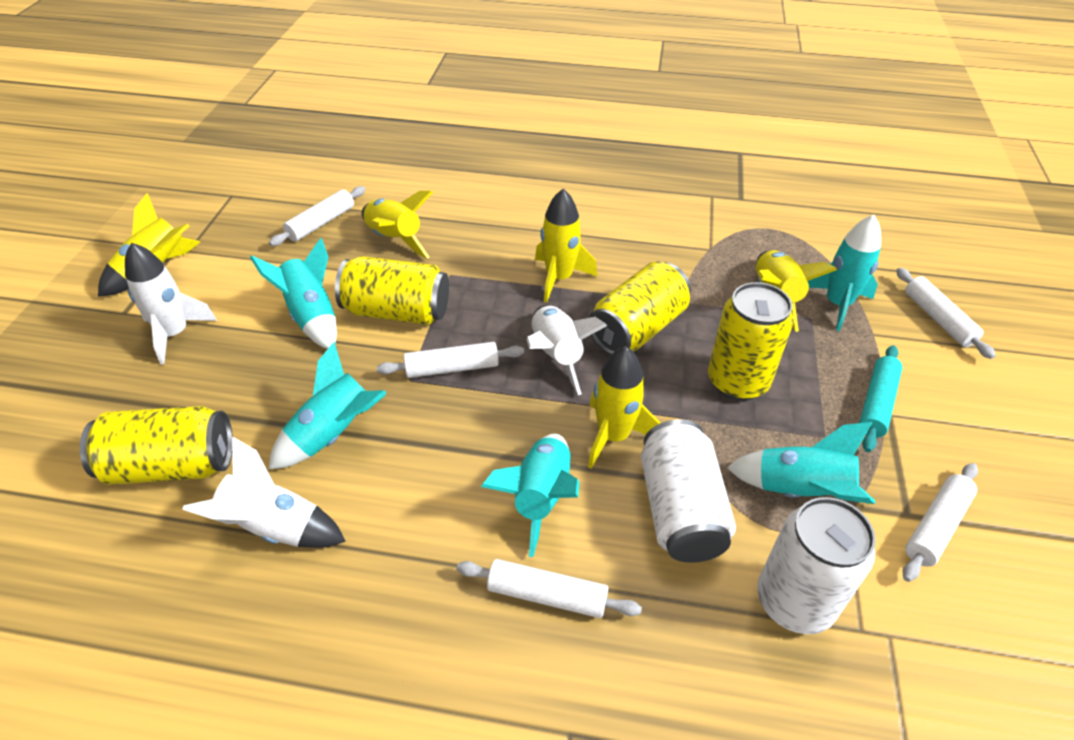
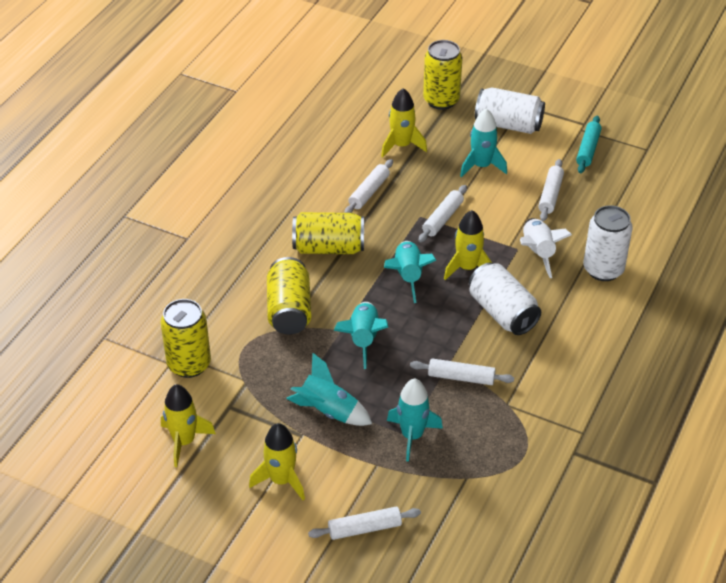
white can: 2 -> 3
white rocket: 3 -> 1
yellow rocket: 5 -> 4

